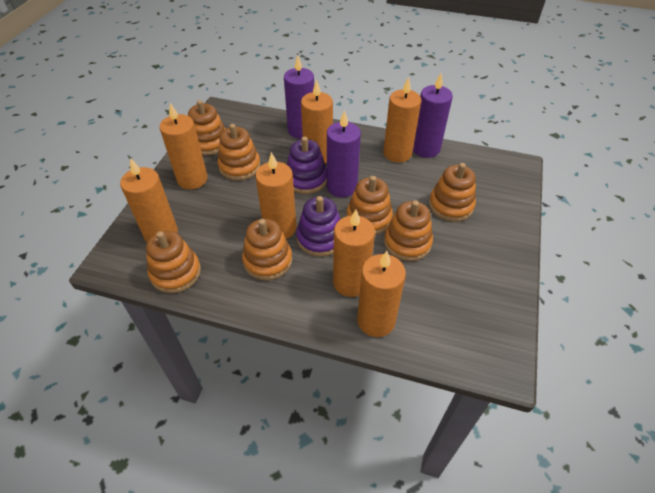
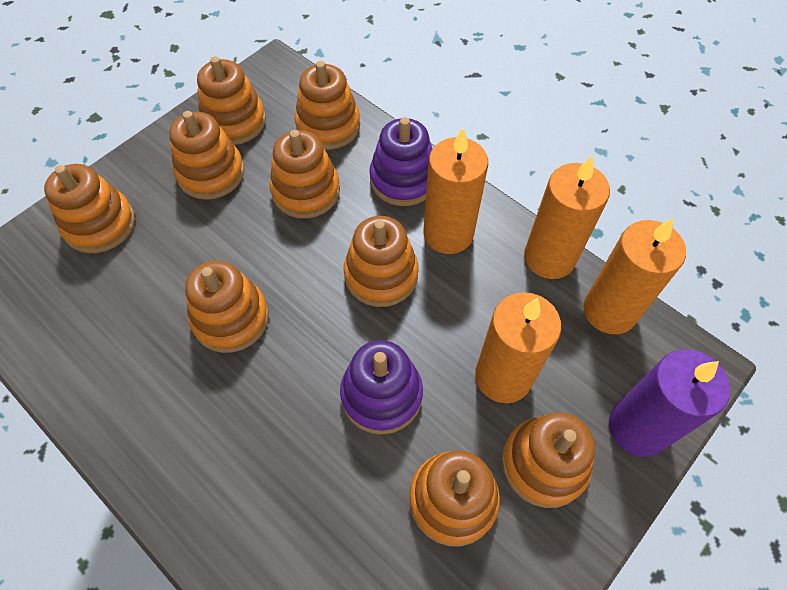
orange candle: 7 -> 4
orange stacking toy: 7 -> 9
purple candle: 3 -> 1

